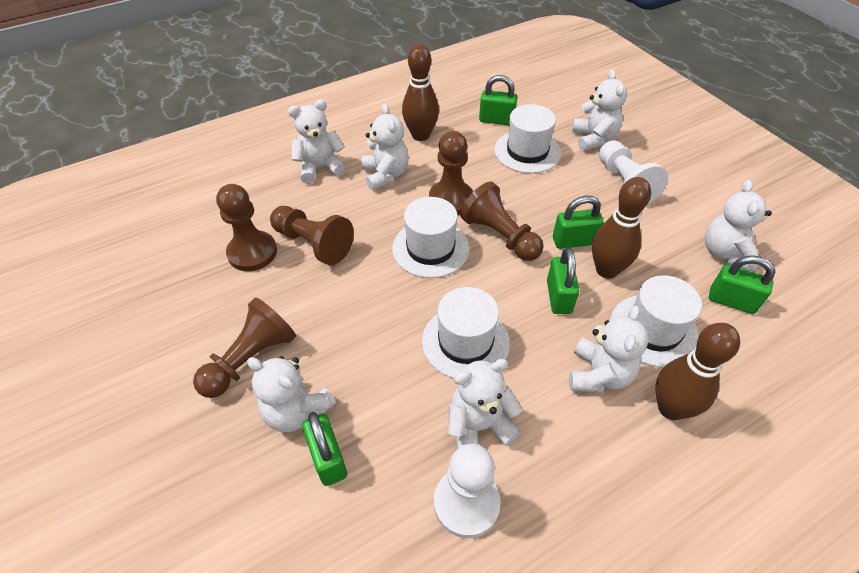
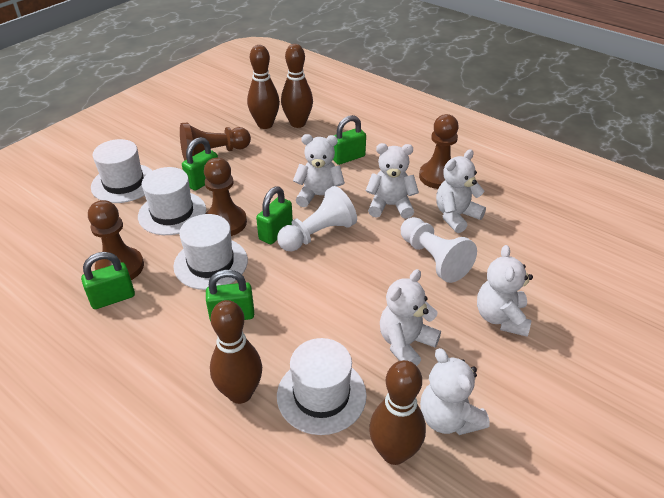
brown bowling pin: 3 -> 4
brown pawn: 5 -> 4
white teddy bear: 7 -> 6

